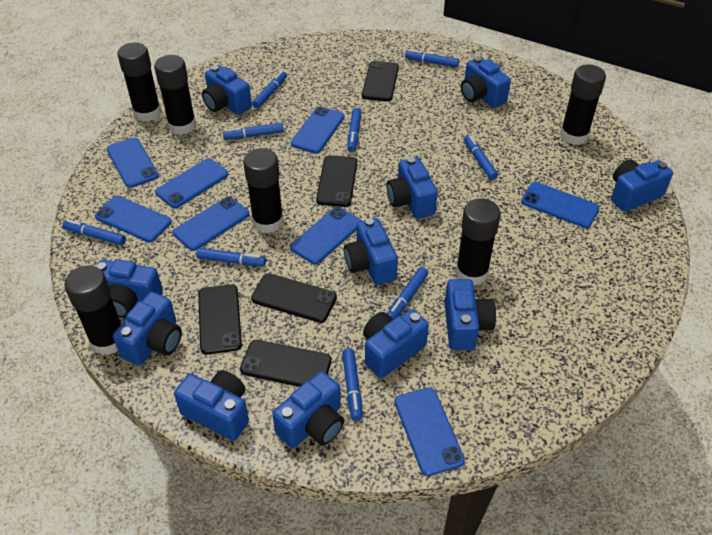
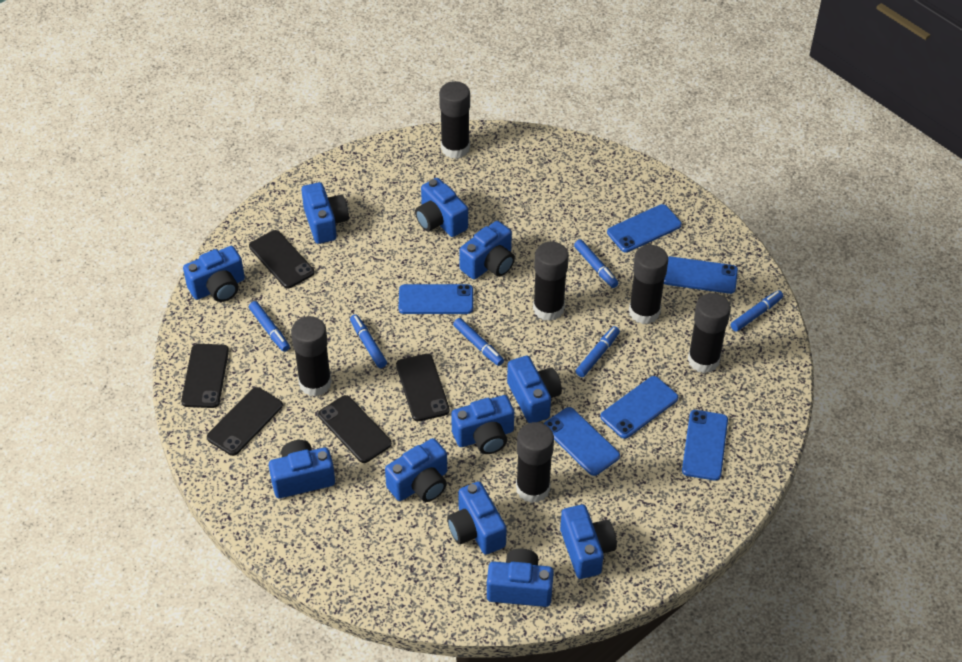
blue marker: 9 -> 6
blue phone: 8 -> 6

